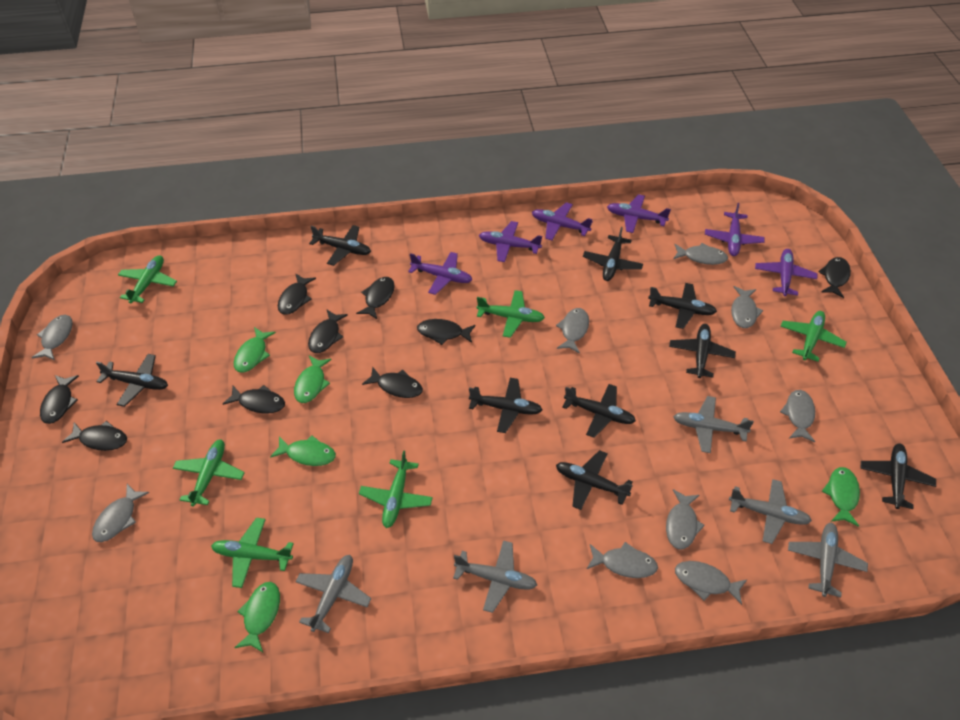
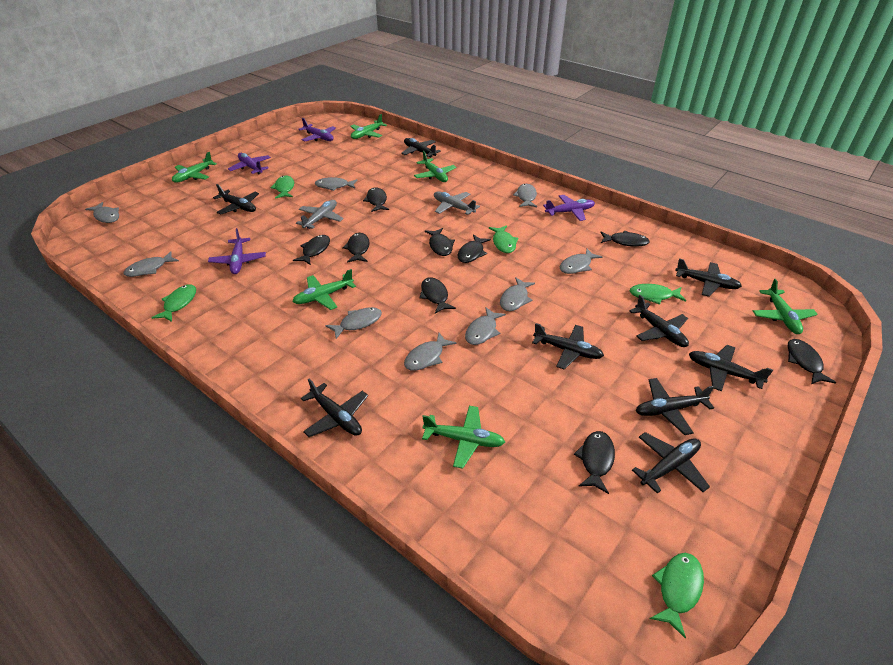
grey plane: 5 -> 2
purple plane: 6 -> 4

